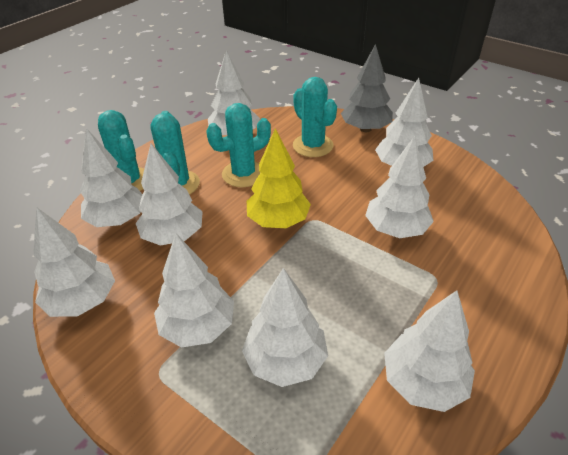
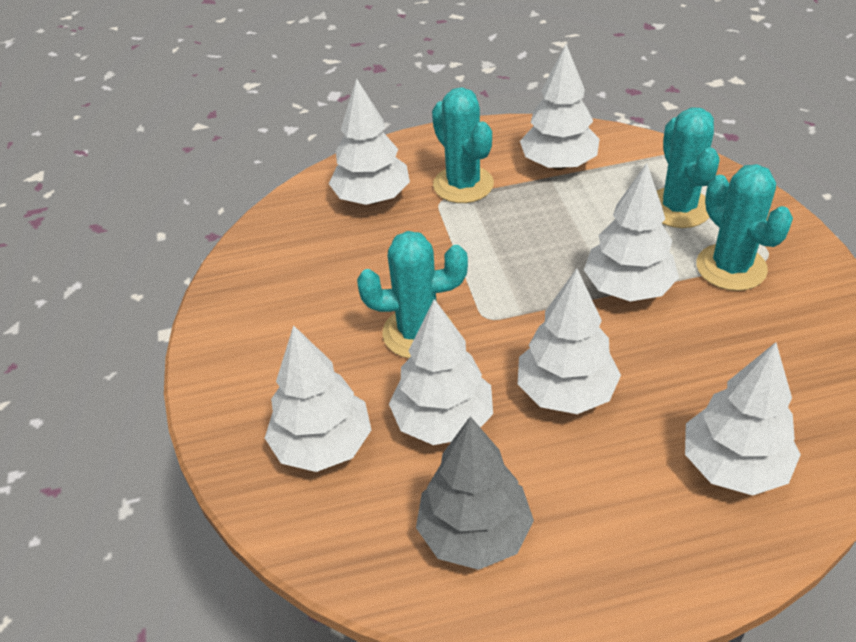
white tree: 9 -> 7
yellow tree: 1 -> 0

